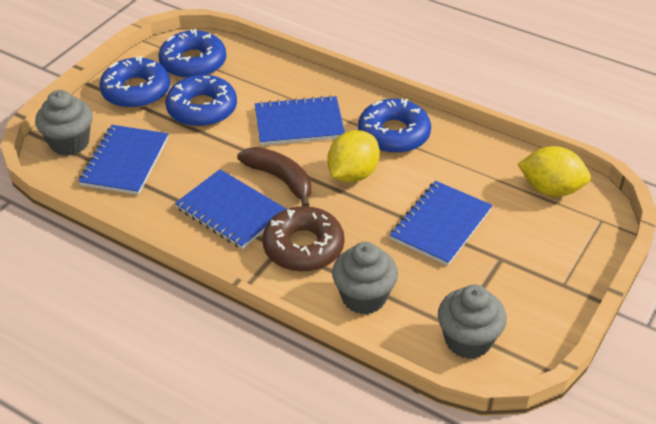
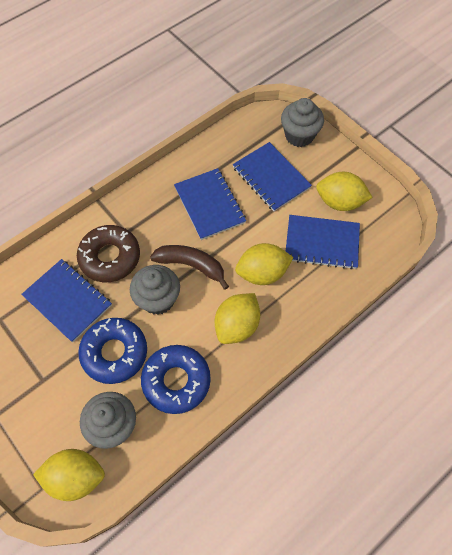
blue donut: 4 -> 2
yellow lemon: 2 -> 4

